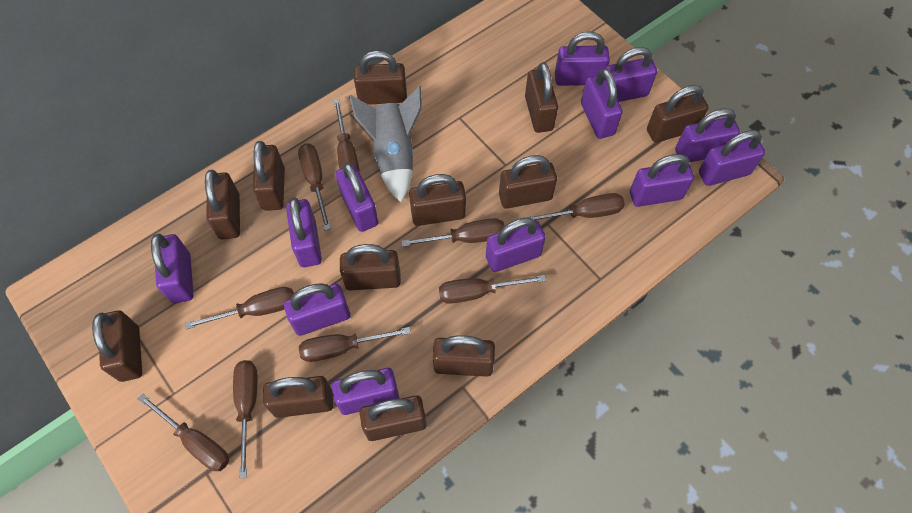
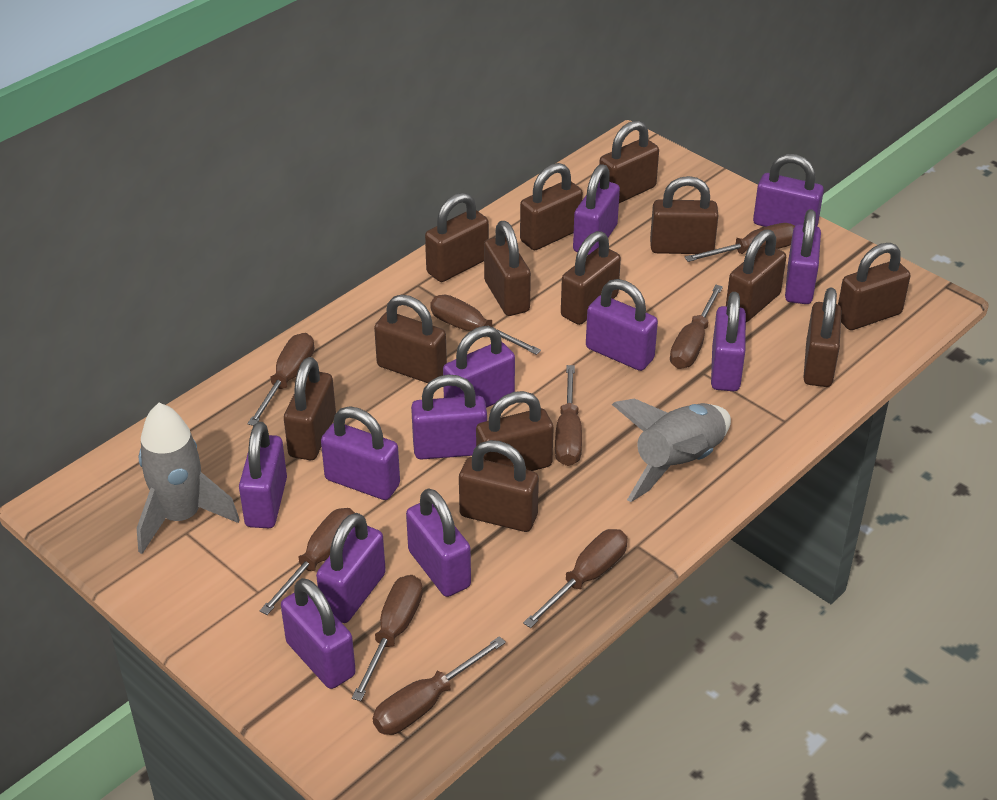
brown padlock: 12 -> 13
grey rocket: 1 -> 2

